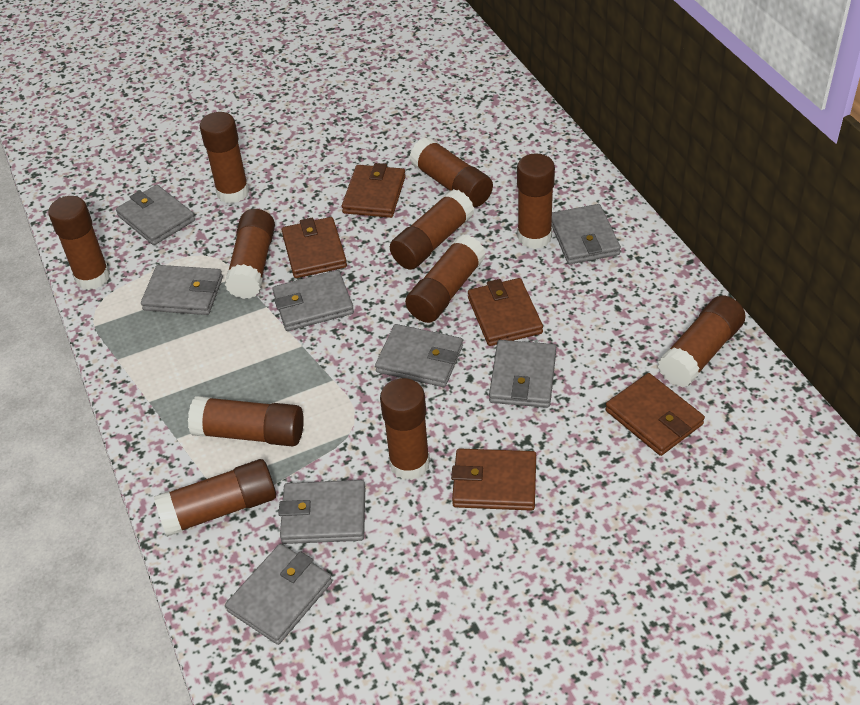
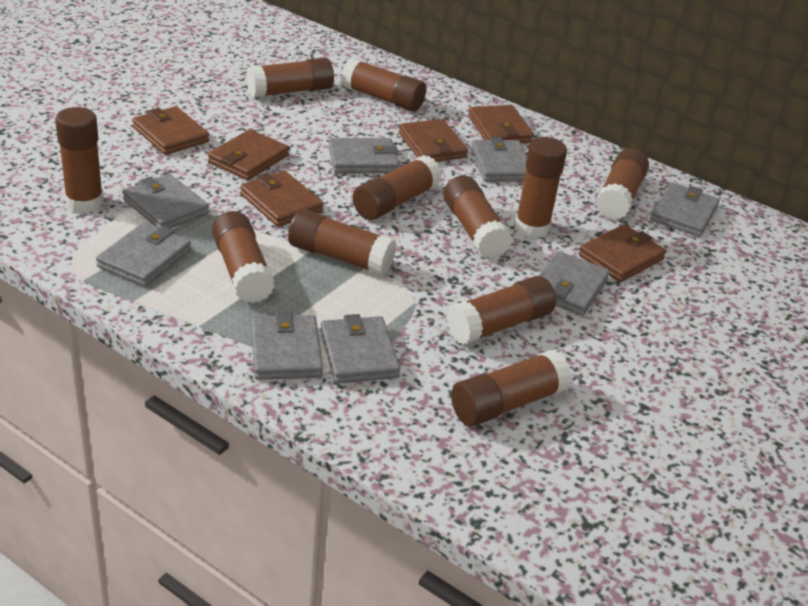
brown wallet: 5 -> 6

